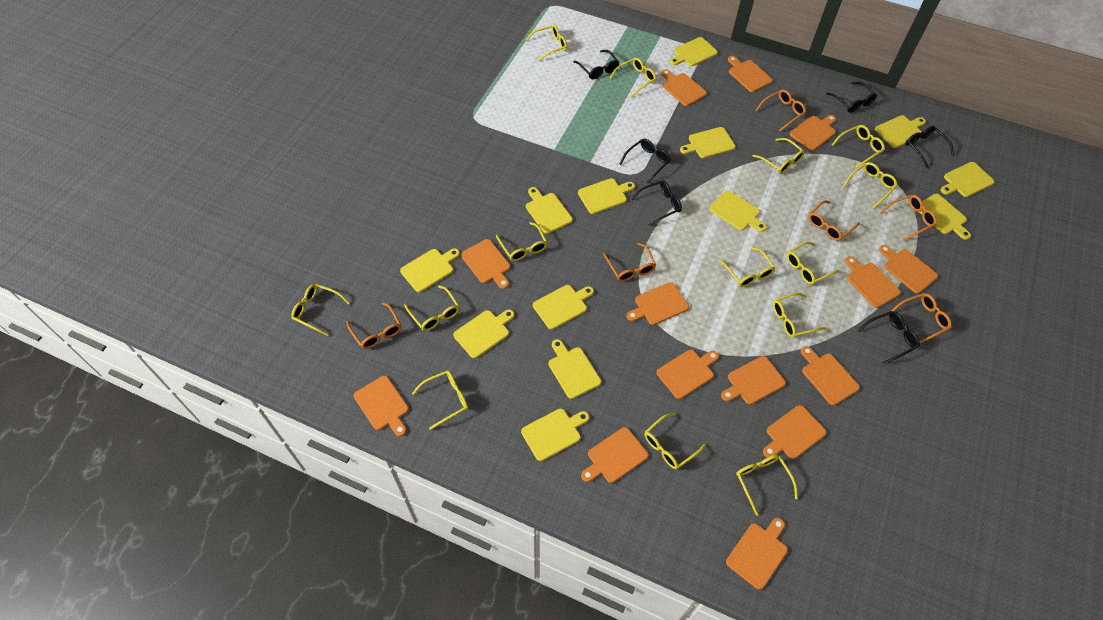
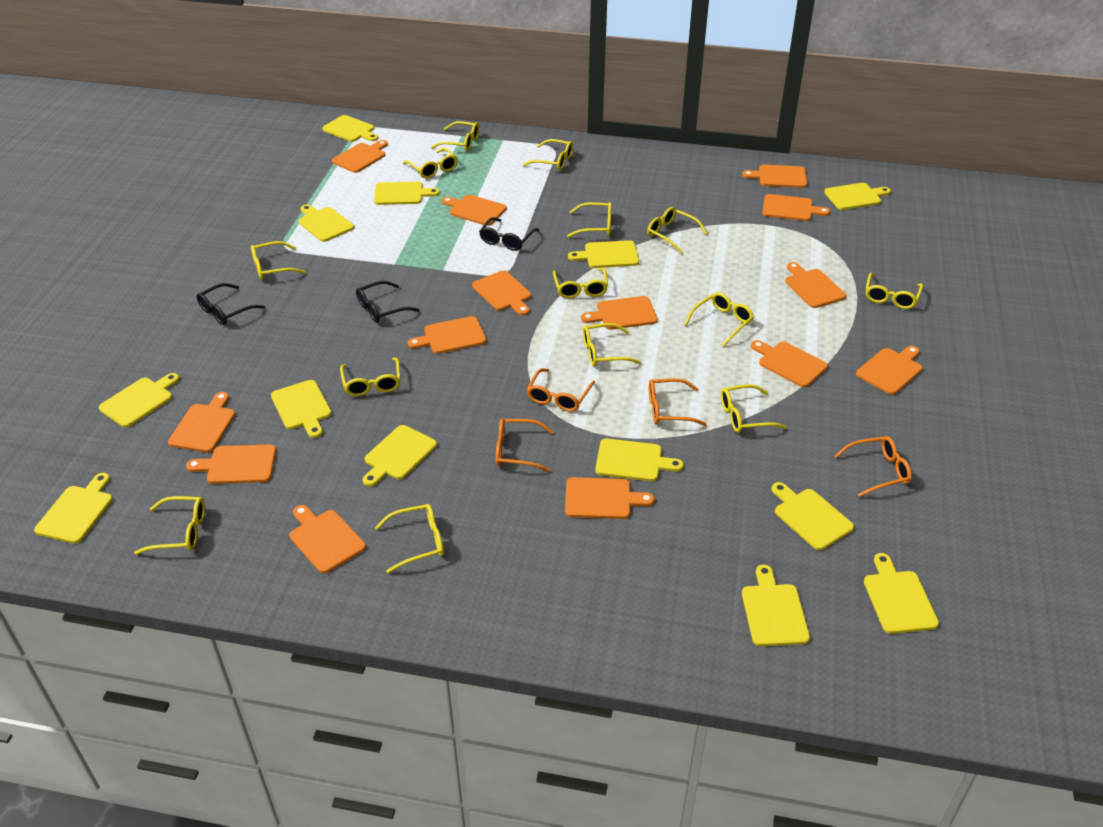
black glasses: 6 -> 3
orange glasses: 6 -> 4

